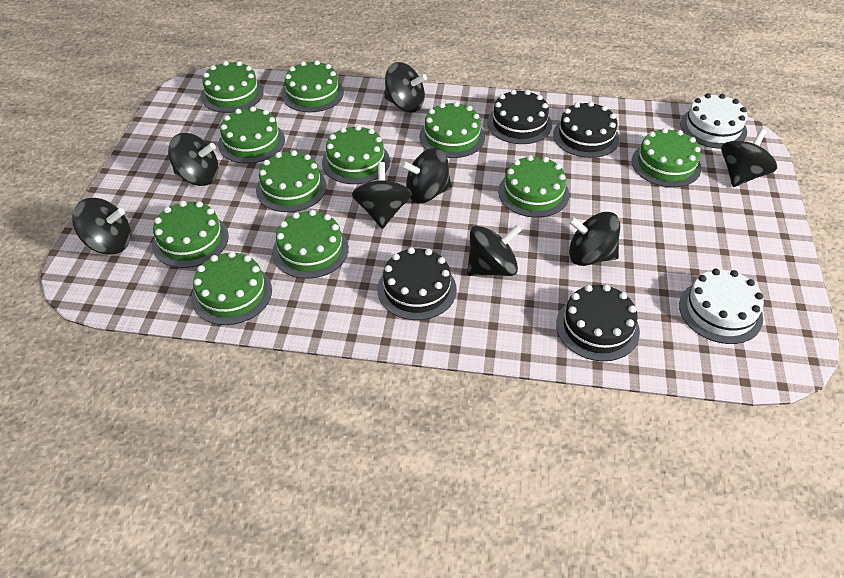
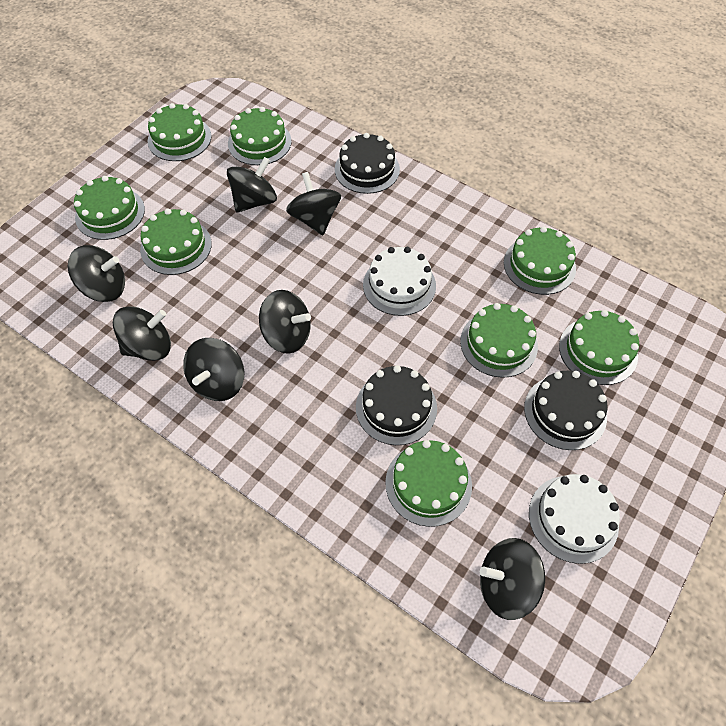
black cake: 4 -> 3
black spinning top: 8 -> 7
green cake: 11 -> 8

